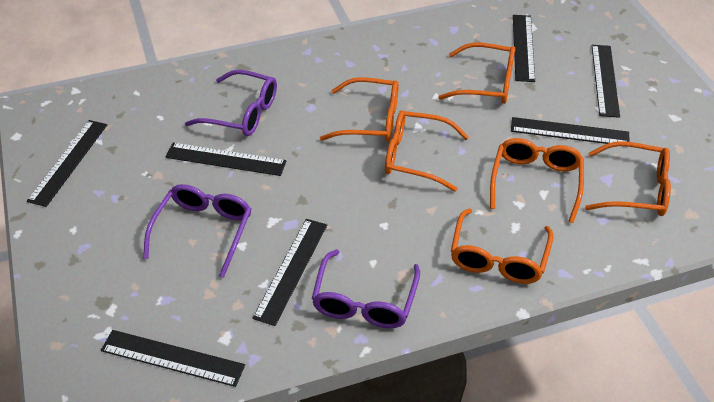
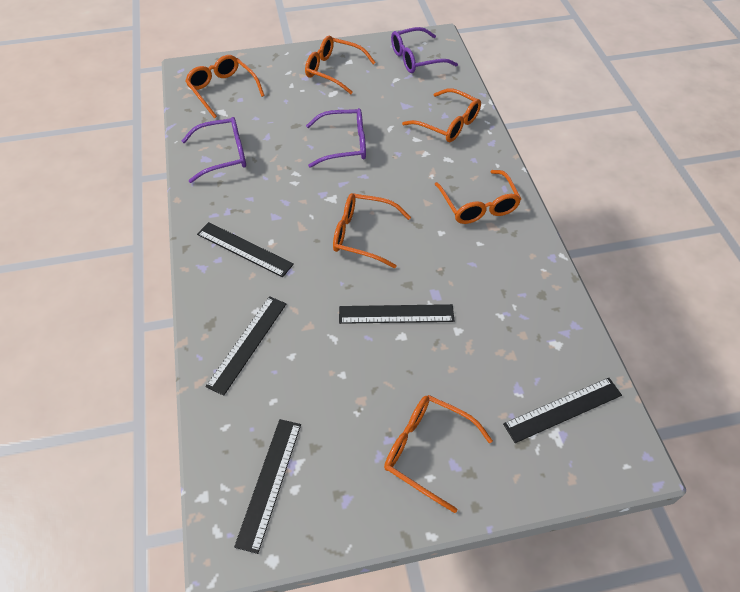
black ruler: 7 -> 5

